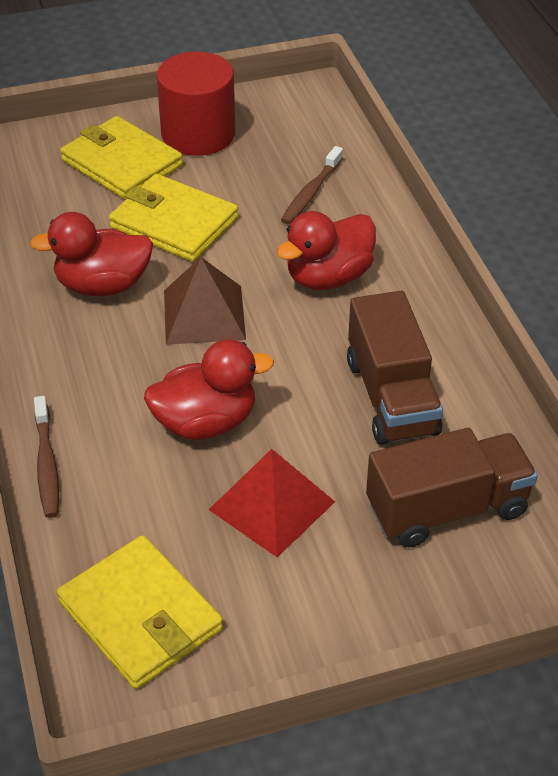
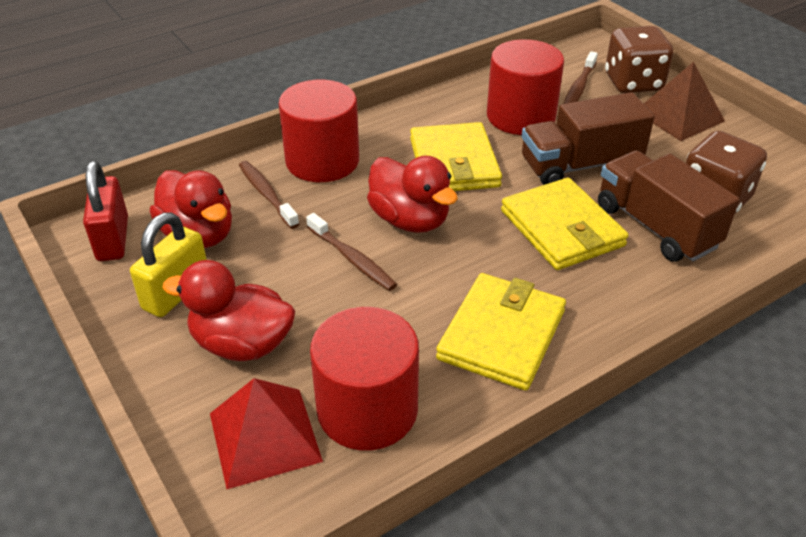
brown dice: 0 -> 2
brown toothbrush: 2 -> 3
red cylinder: 1 -> 3
red padlock: 0 -> 1
yellow padlock: 0 -> 1

